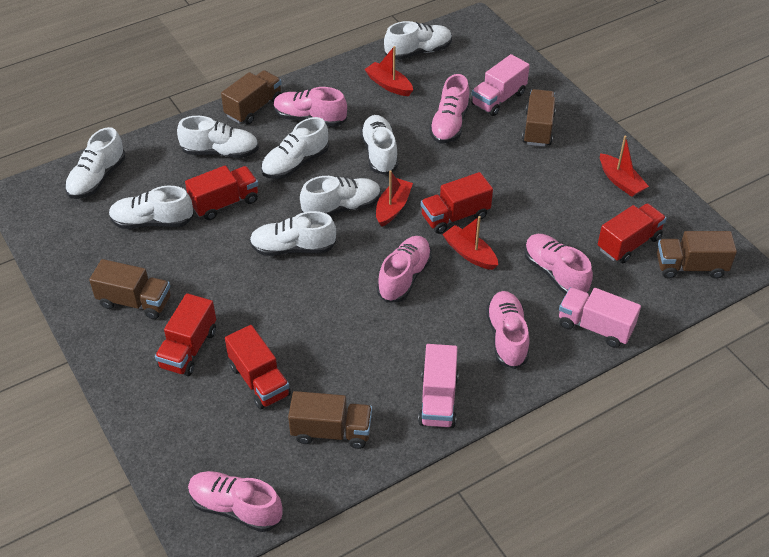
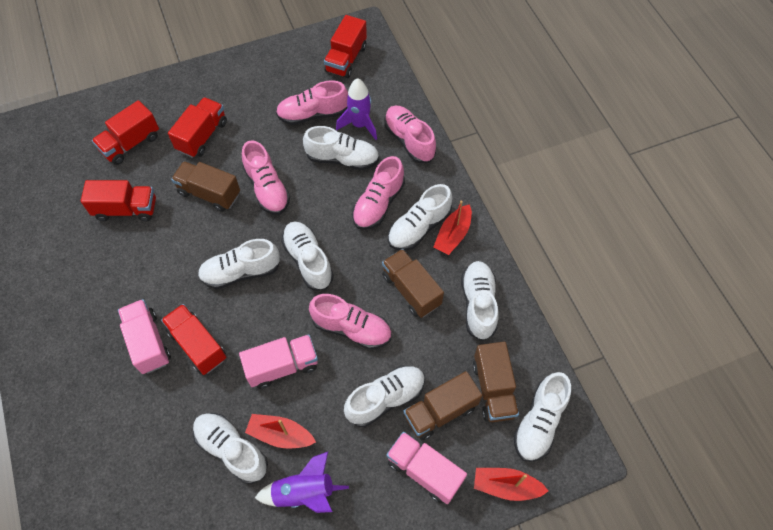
brown truck: 5 -> 4
pink shoe: 6 -> 5
purple rocket: 0 -> 2
red boat: 4 -> 3

